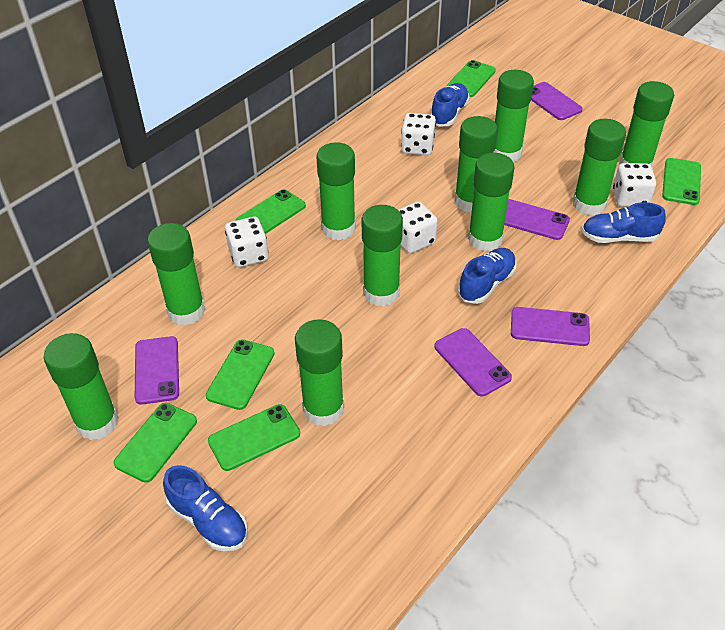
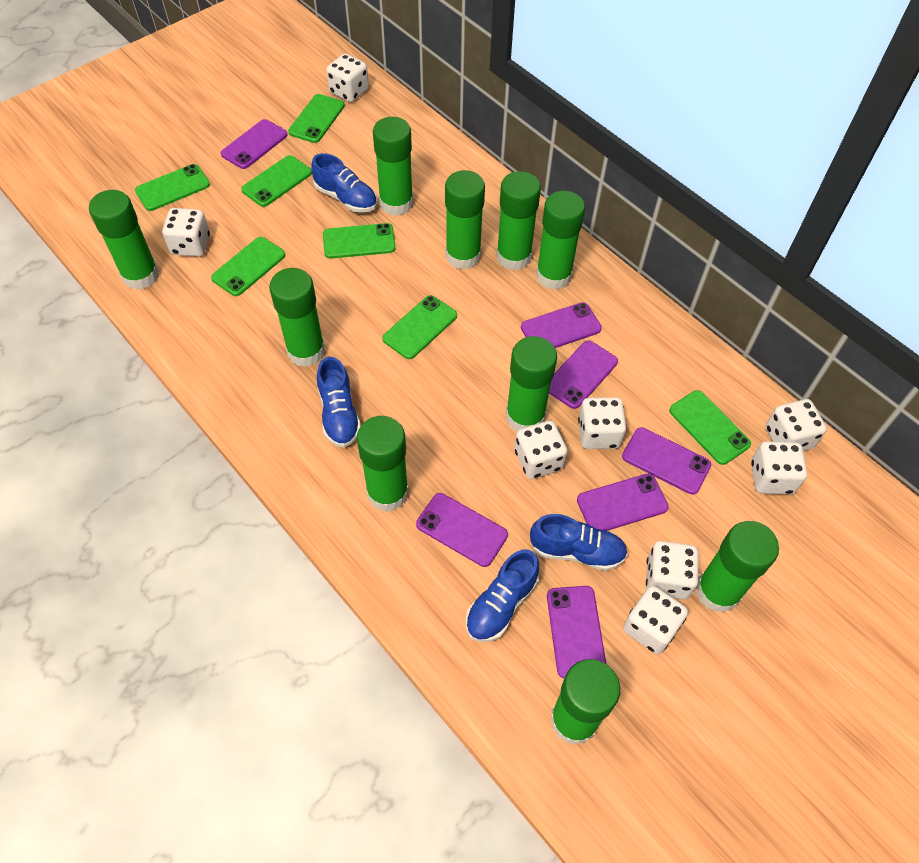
green phone: 6 -> 7
purple phone: 5 -> 7
white dice: 4 -> 8

